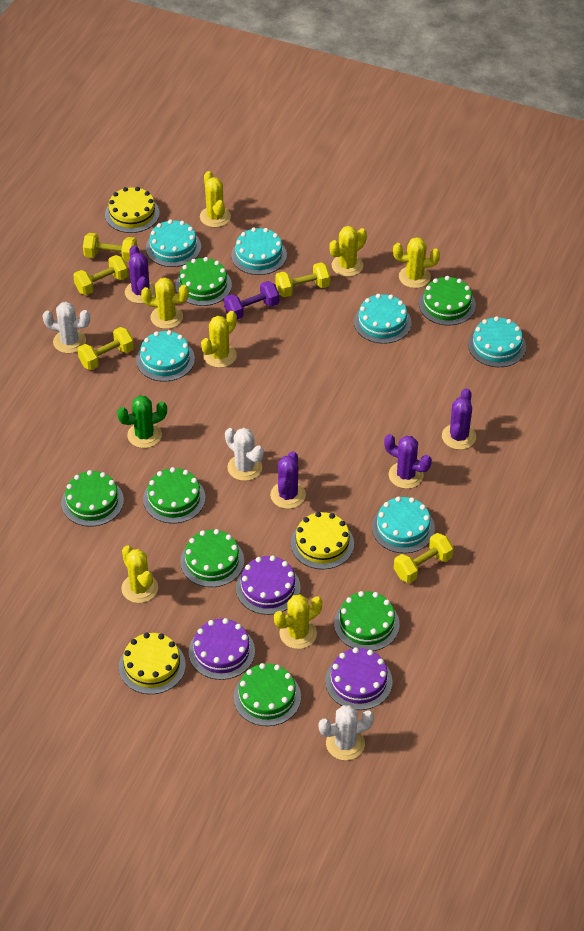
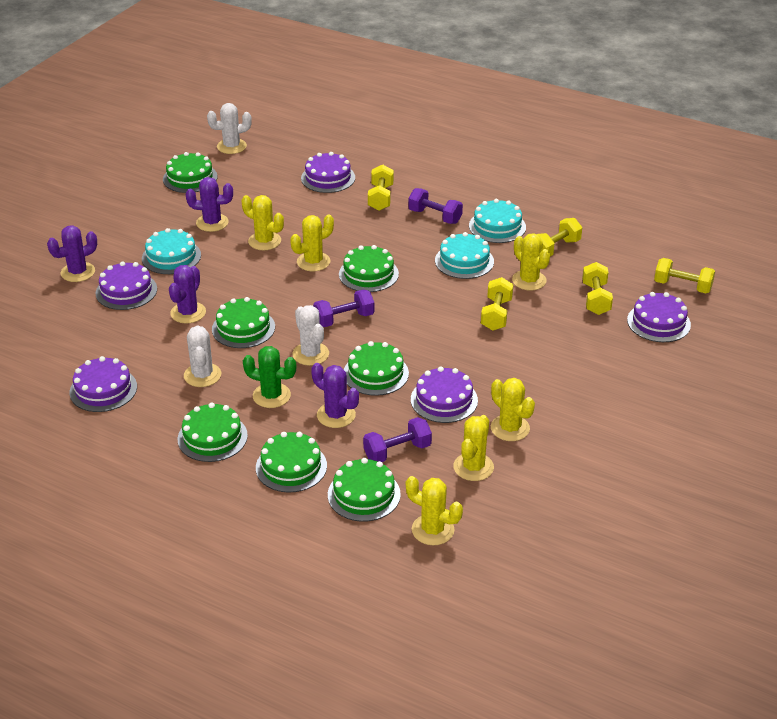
purple cake: 3 -> 5
purple dumbbell: 1 -> 3
turquoise cake: 6 -> 3
yellow cactus: 7 -> 6
yellow cake: 3 -> 0

